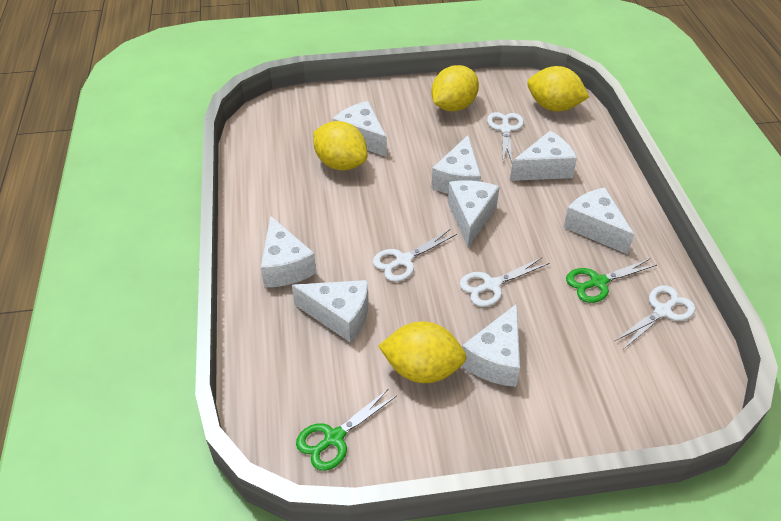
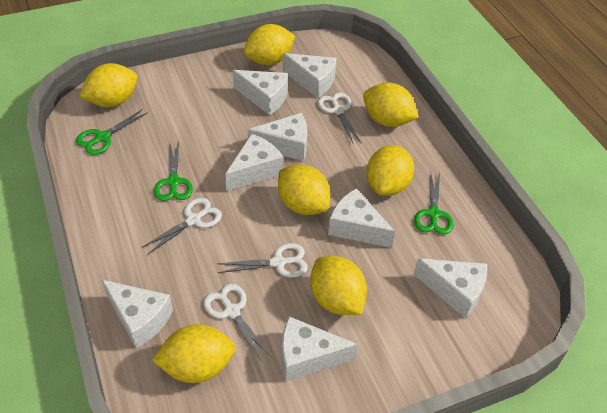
green scissors: 2 -> 3
yellow lemon: 4 -> 7

